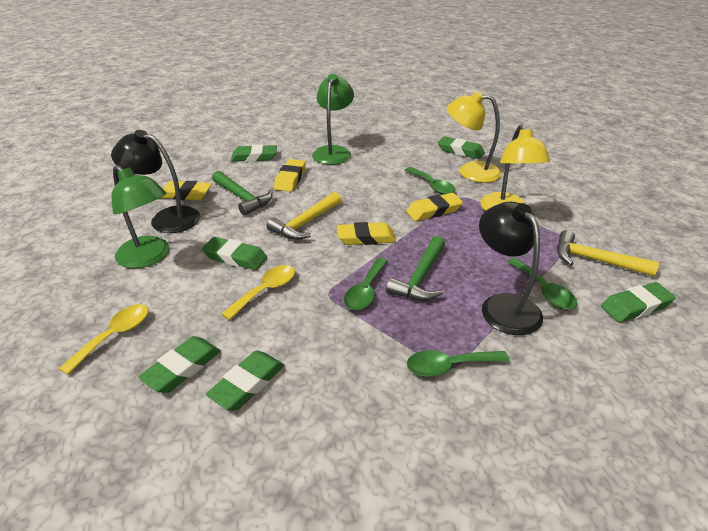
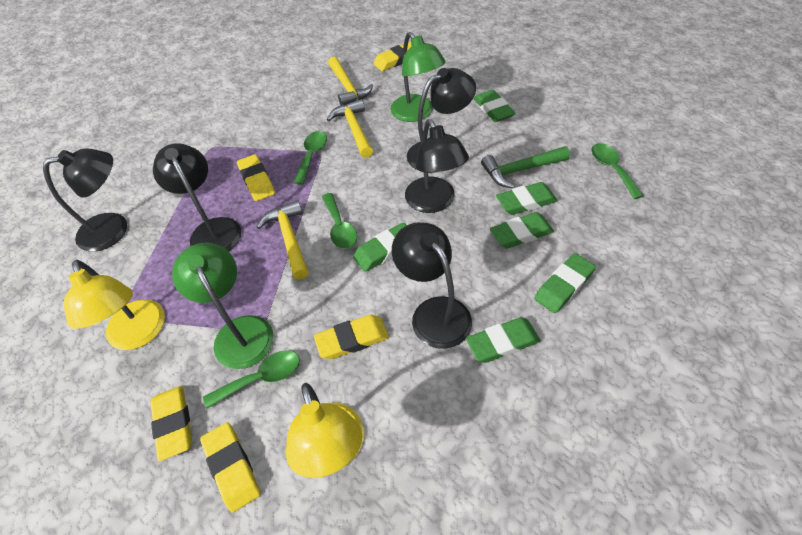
black lamp: 2 -> 5
green hammer: 2 -> 1
yellow eraser: 4 -> 5
yellow hammer: 2 -> 3
yellow spoon: 2 -> 0

